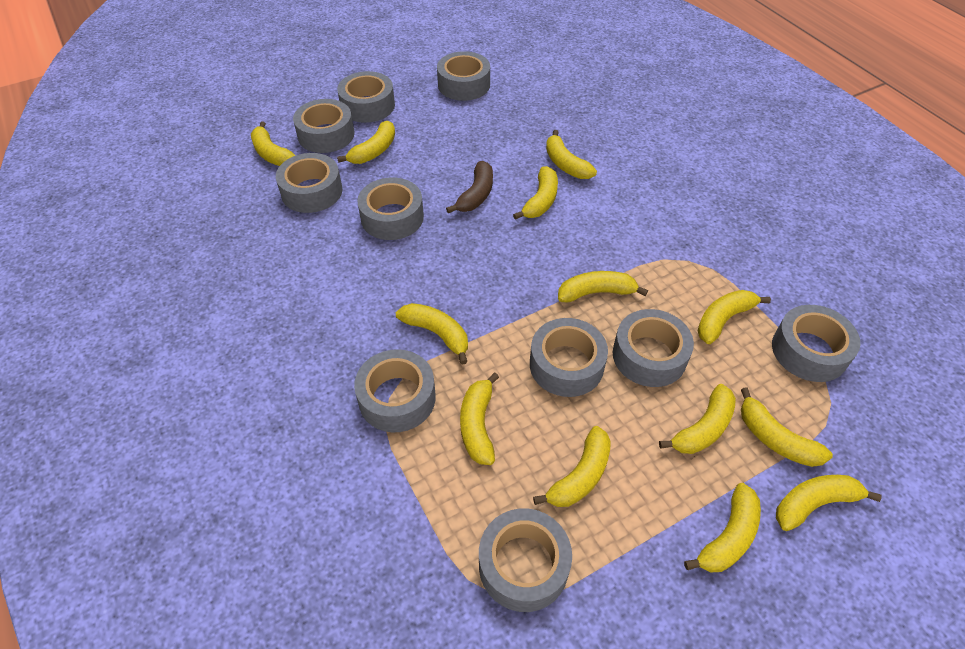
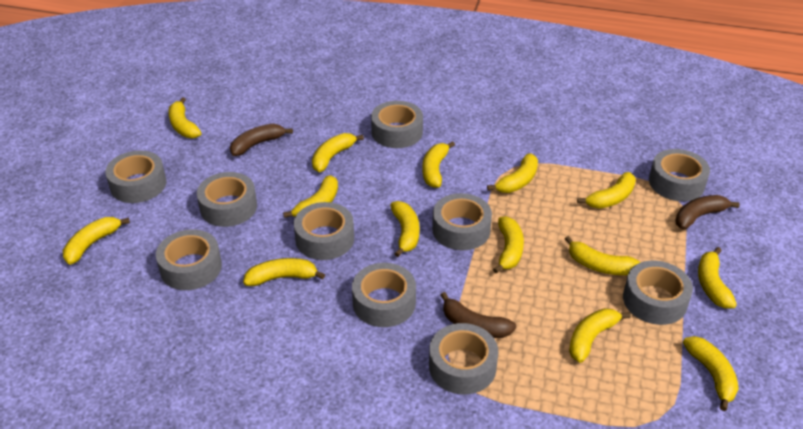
brown banana: 1 -> 3
yellow banana: 13 -> 14

